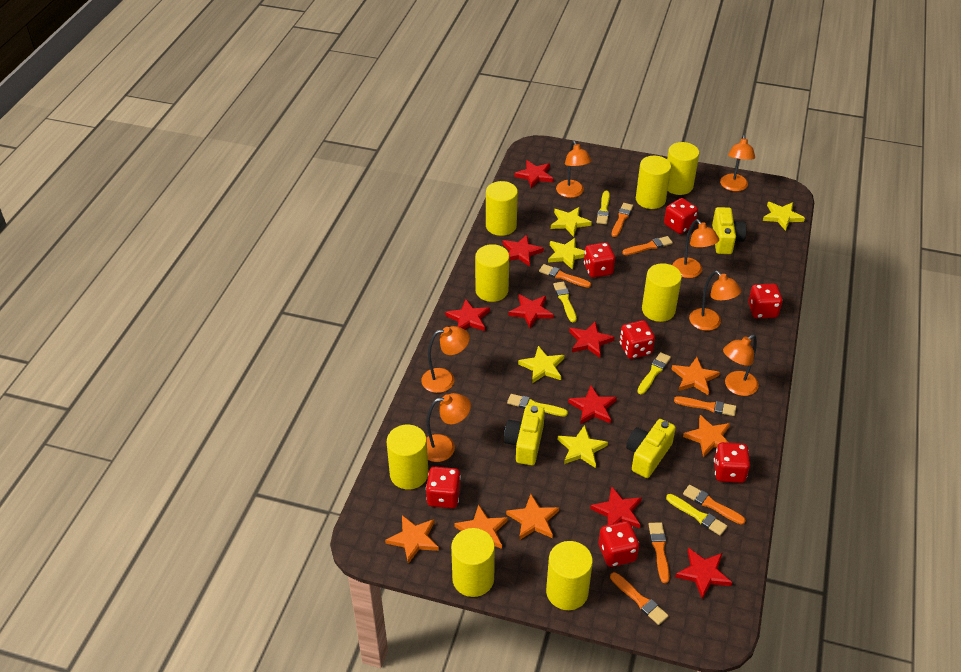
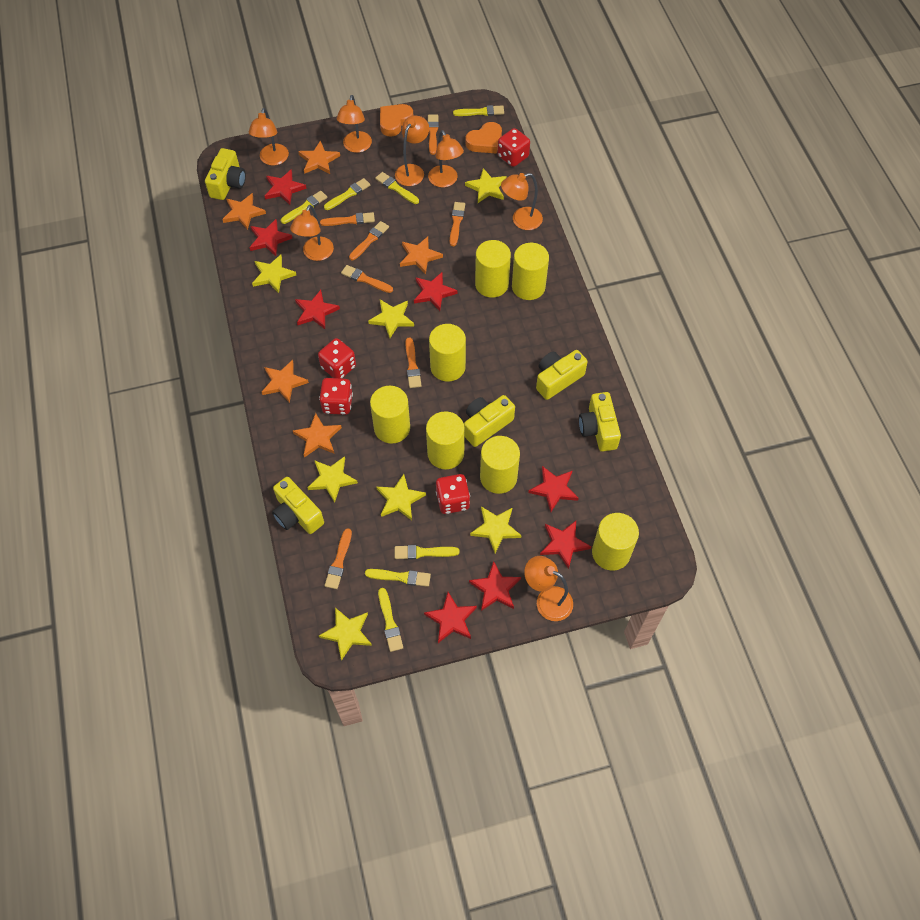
orange heart: 0 -> 2
red dice: 7 -> 4
yellow brush: 5 -> 7
yellow camera: 3 -> 5
yellow cylinder: 8 -> 7
yellow star: 5 -> 7

